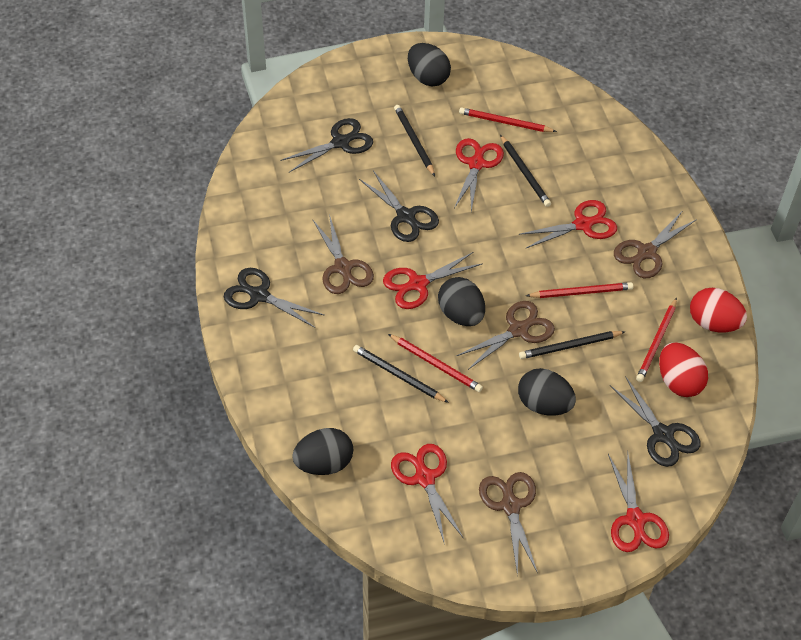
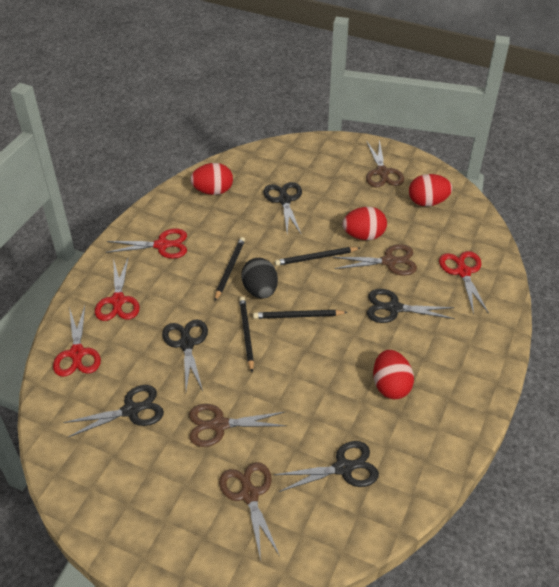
black egg: 4 -> 1
black scissors: 4 -> 5
red egg: 2 -> 4
red pencil: 4 -> 0
red scissors: 5 -> 4

